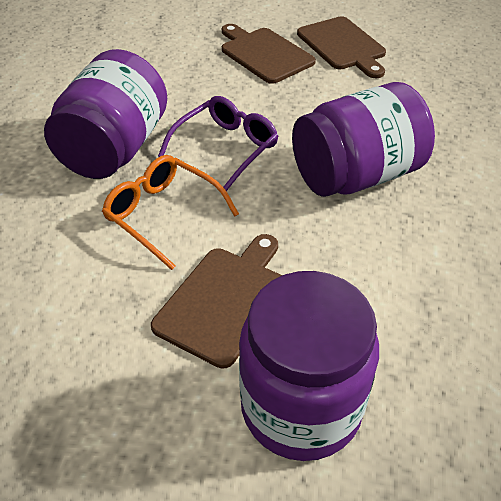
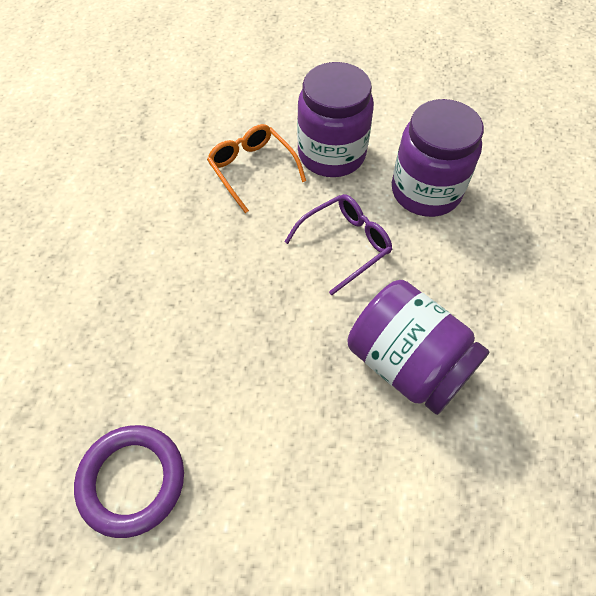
brown cutting board: 3 -> 0
purple ring: 0 -> 1

